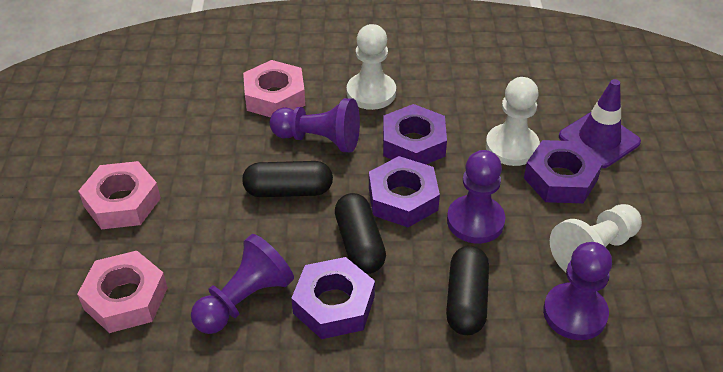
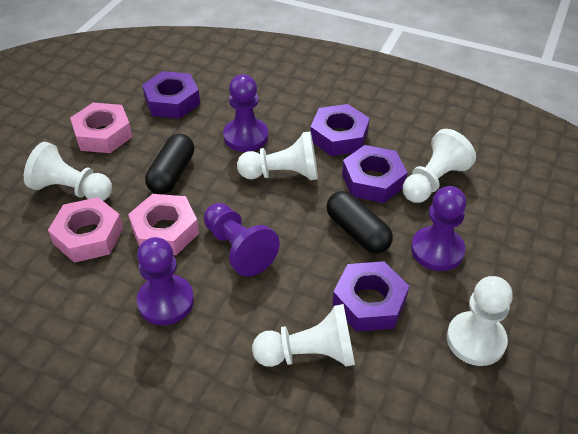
black capsule: 3 -> 2
purple traffic cone: 1 -> 0
white pawn: 3 -> 5

